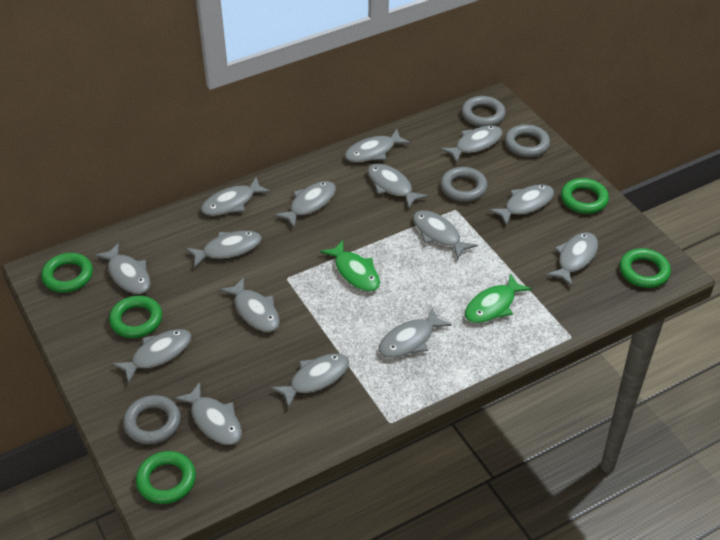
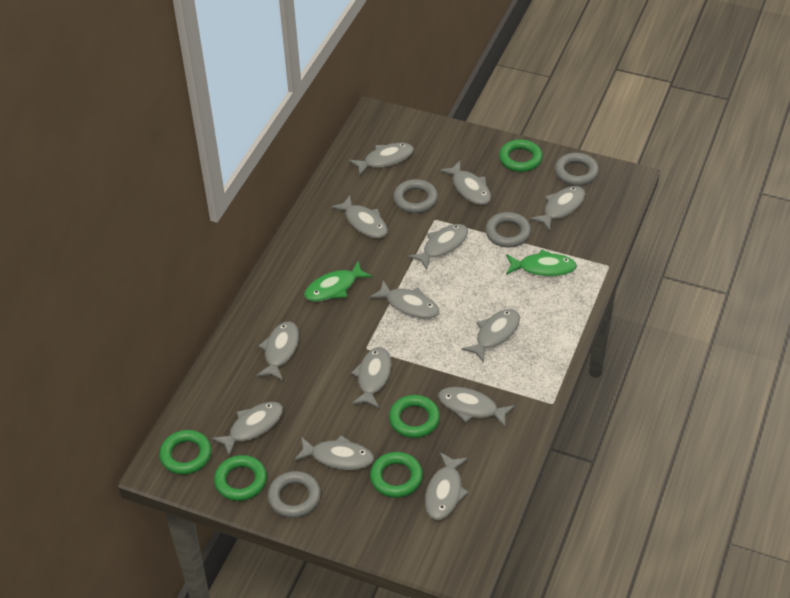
grey fish: 15 -> 13

